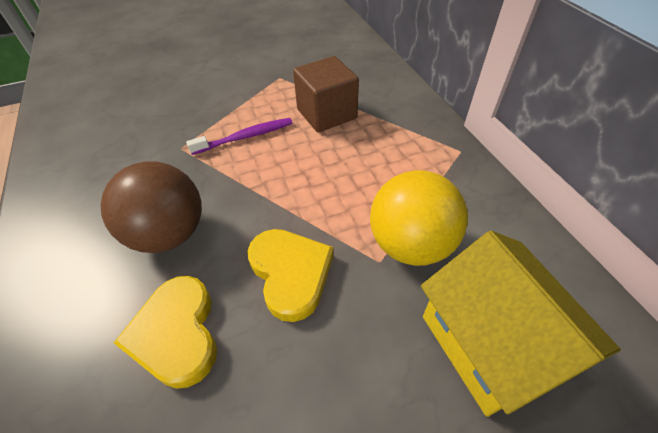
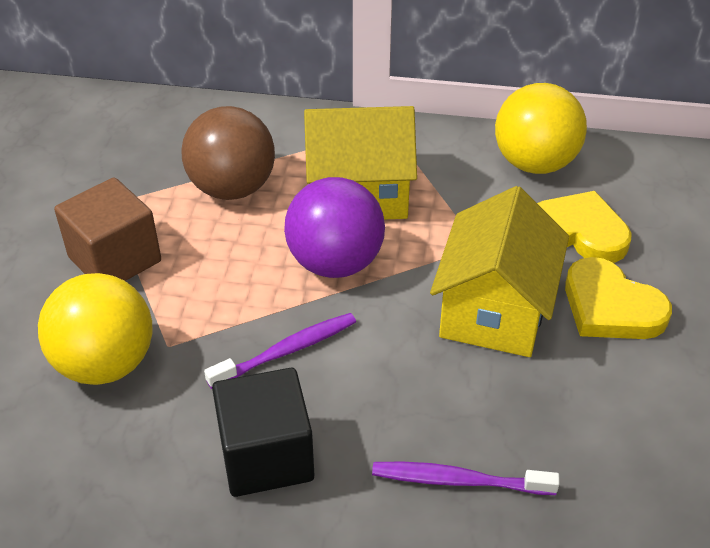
black cube: 0 -> 1
purple ball: 0 -> 1
purple toothbrush: 1 -> 2
yellow ball: 1 -> 2
yellow house: 1 -> 2

